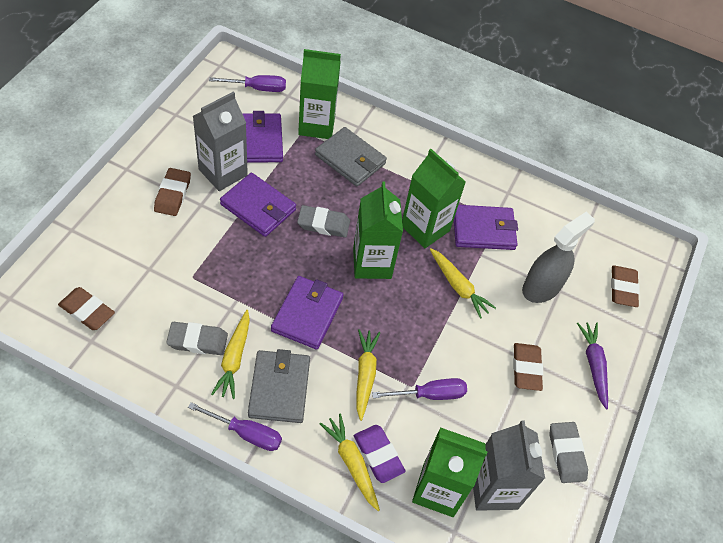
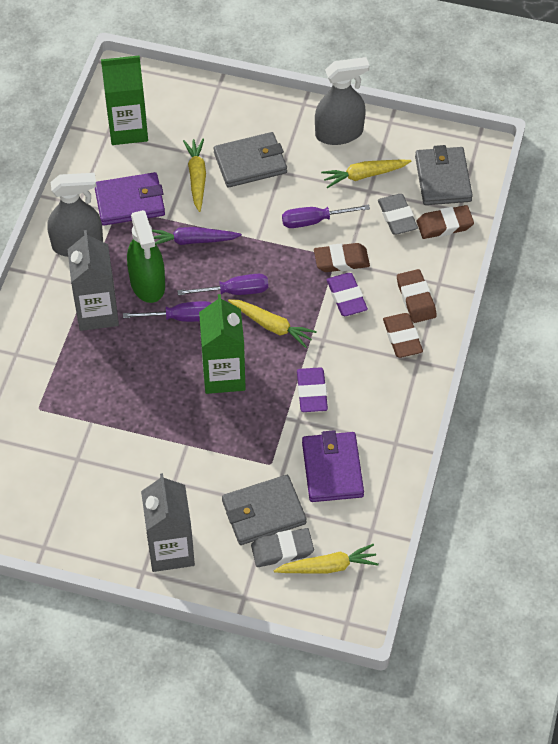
green carton: 4 -> 2
green spray bottle: 0 -> 1
grey eraser: 3 -> 2
grey spray bottle: 1 -> 2
grey wallet: 2 -> 3
purple eraser: 1 -> 2
purple wallet: 4 -> 2

